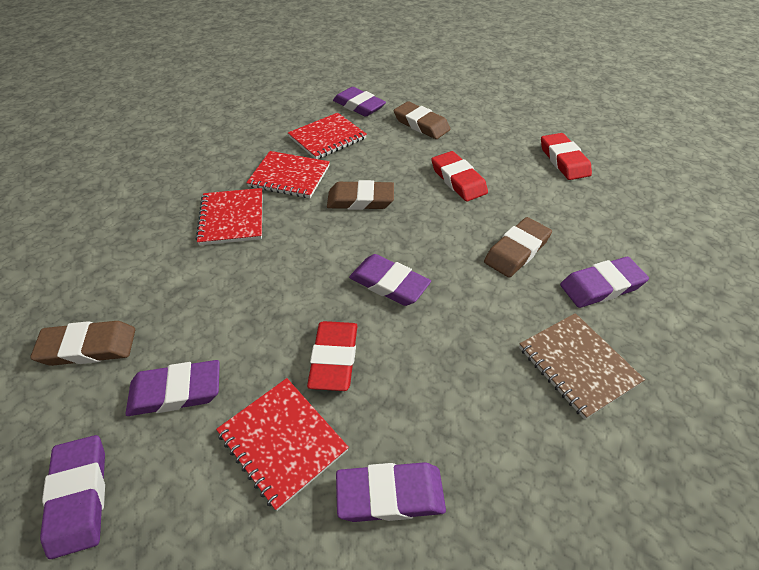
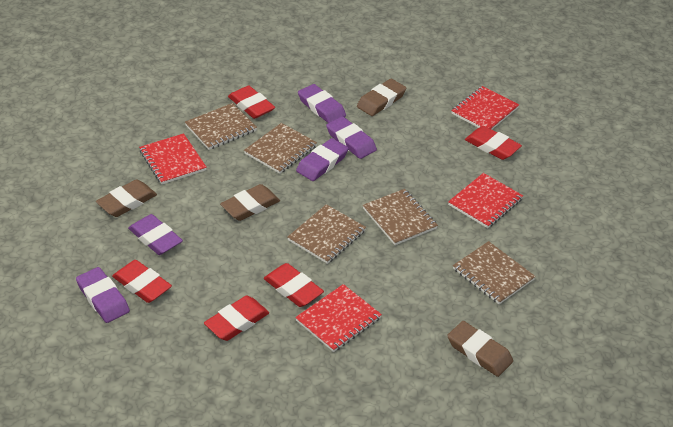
brown notebook: 1 -> 5
purple eraser: 6 -> 5
red eraser: 3 -> 5

